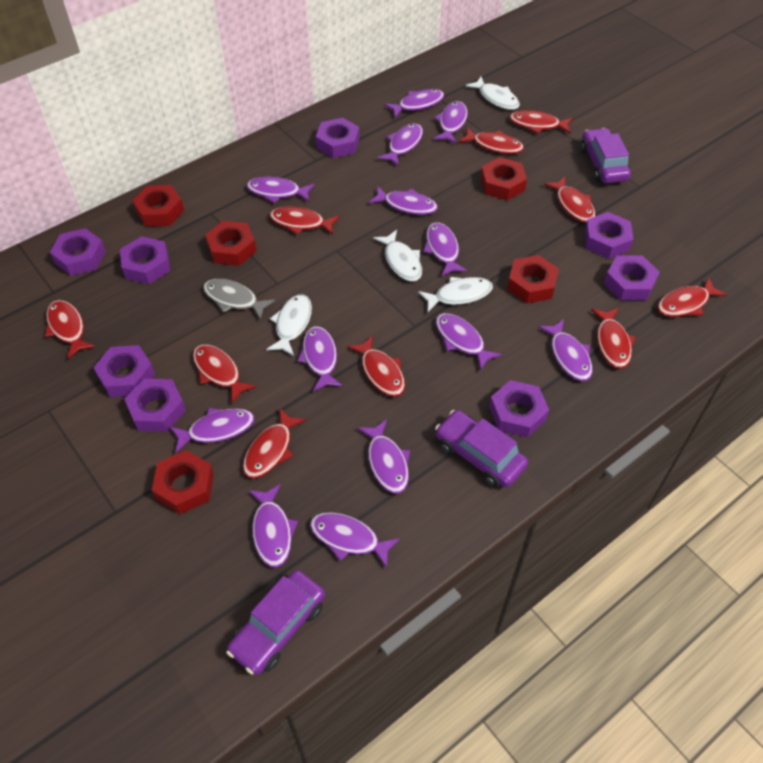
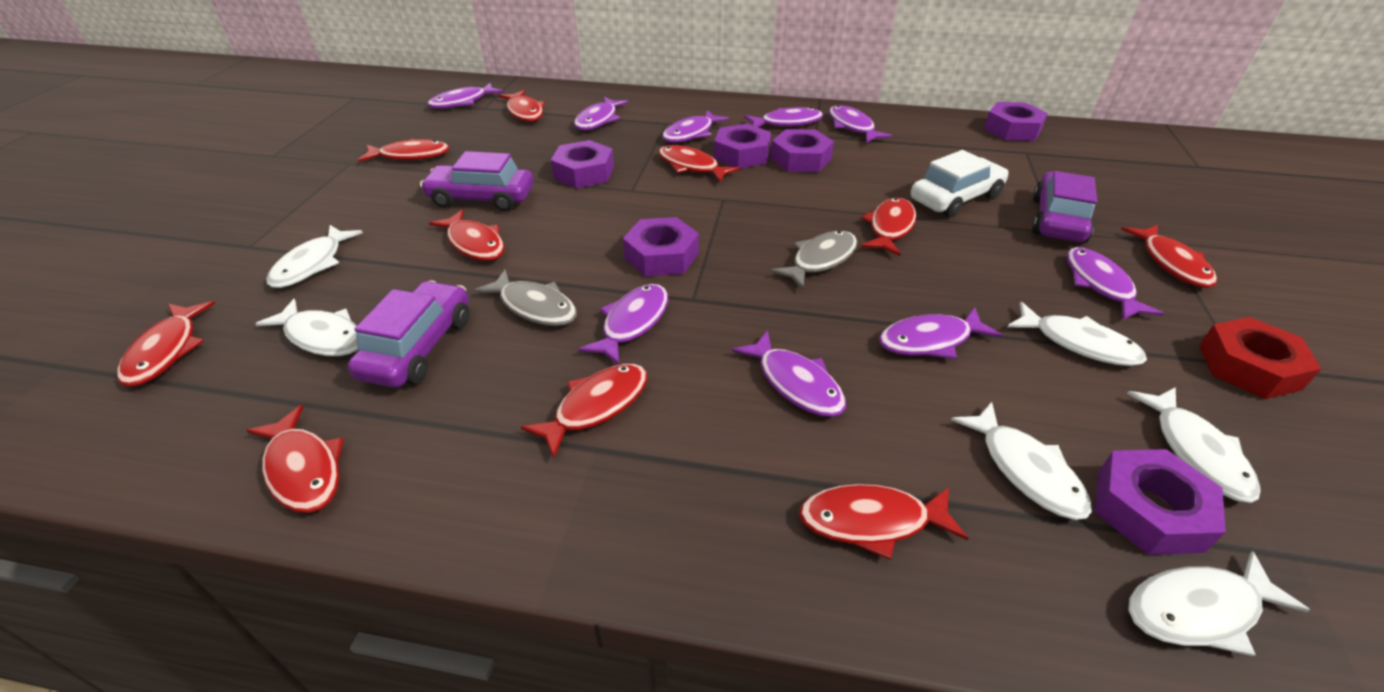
grey fish: 1 -> 2
purple fish: 13 -> 9
purple nut: 8 -> 6
red nut: 5 -> 1
white car: 0 -> 1
white fish: 4 -> 6

